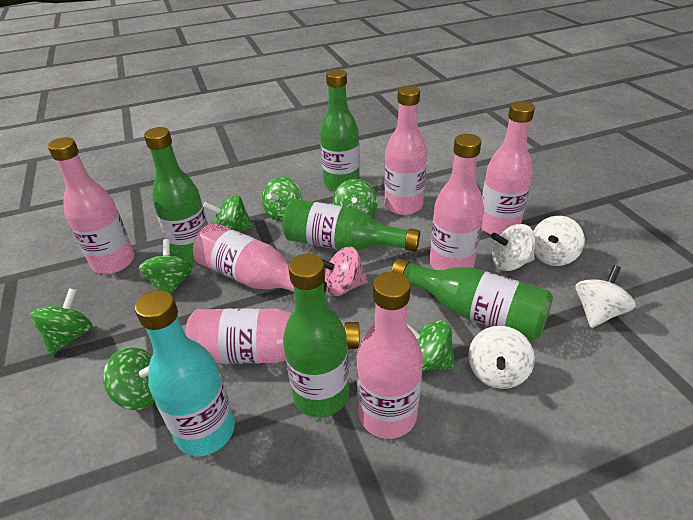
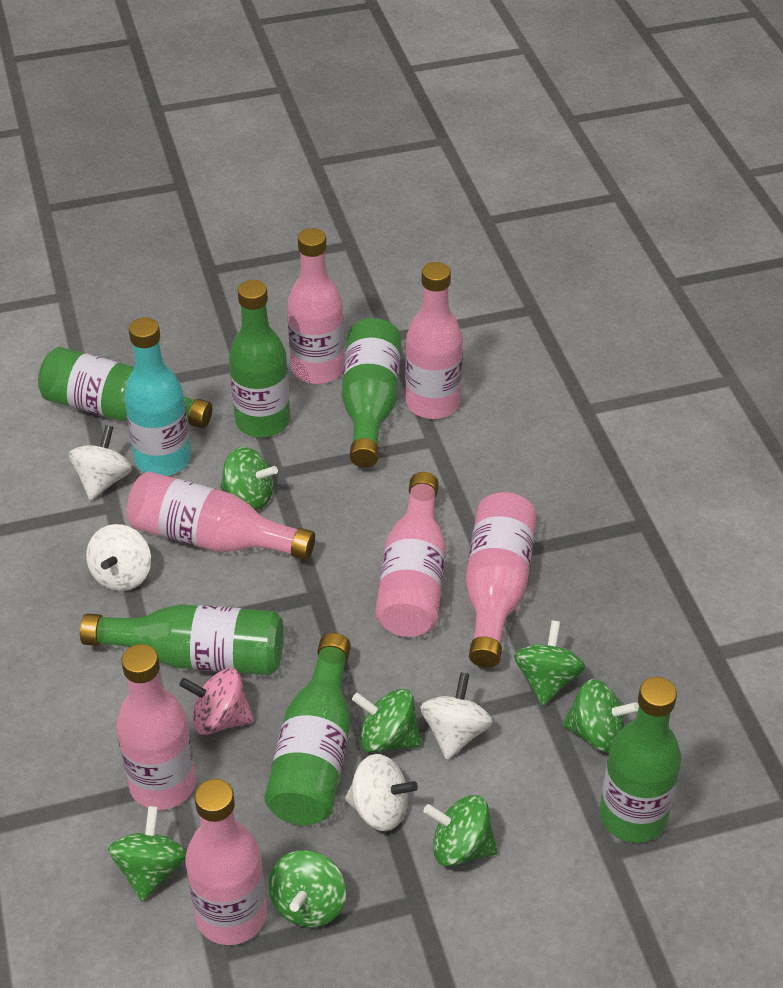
green bottle: 5 -> 6

